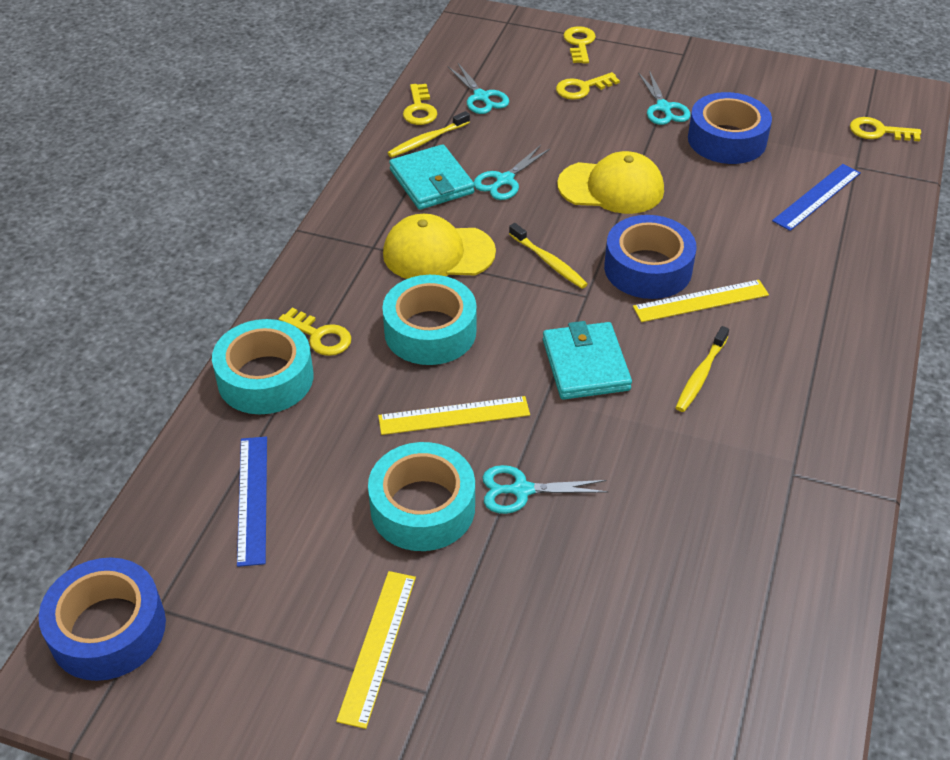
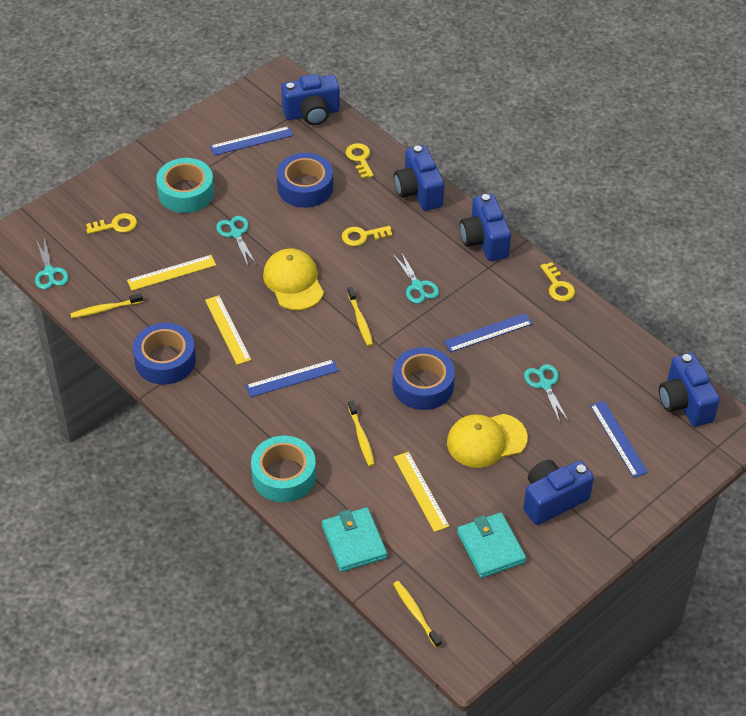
blue camera: 0 -> 5
blue ruler: 2 -> 4
turquoise tape: 3 -> 2
yellow key: 5 -> 4
yellow toothbrush: 3 -> 4

